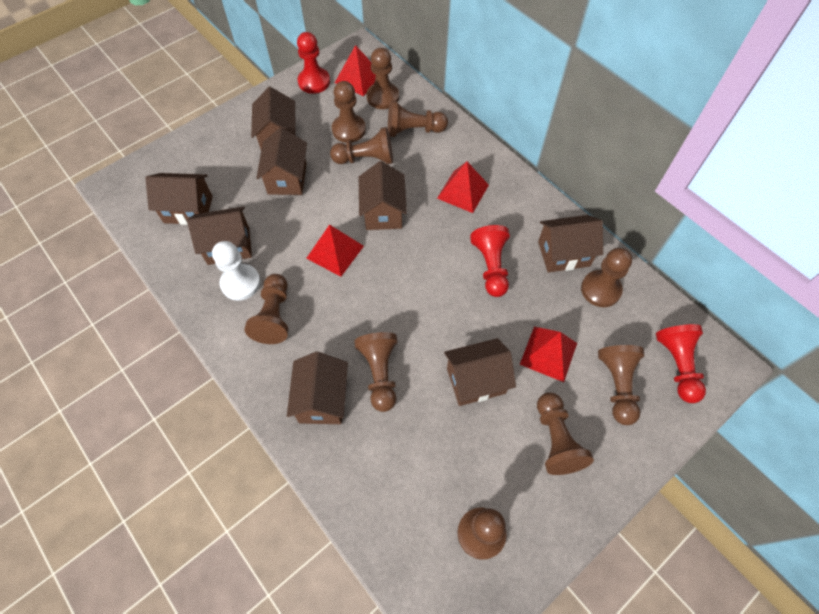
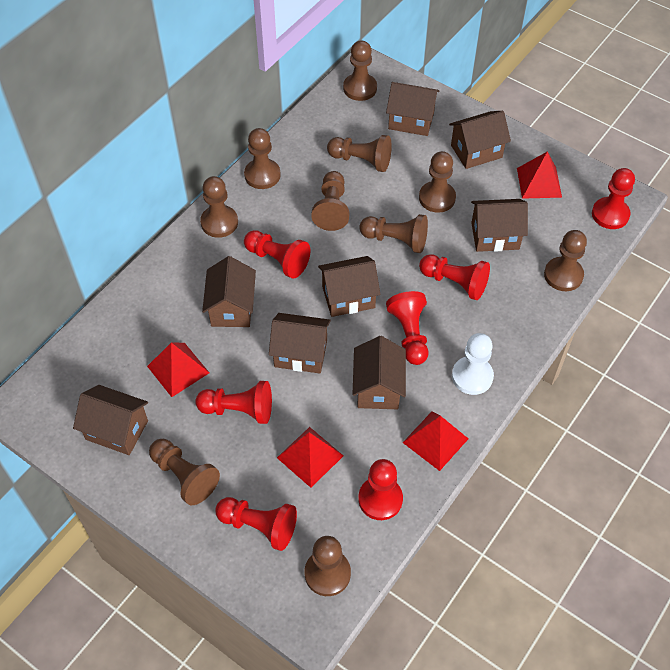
red pawn: 3 -> 7

